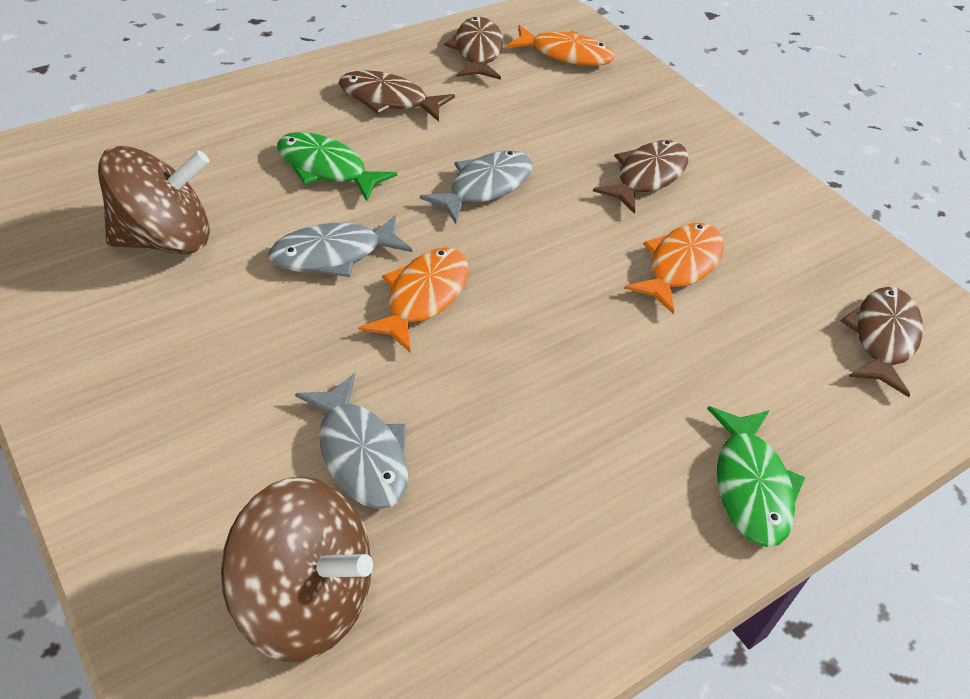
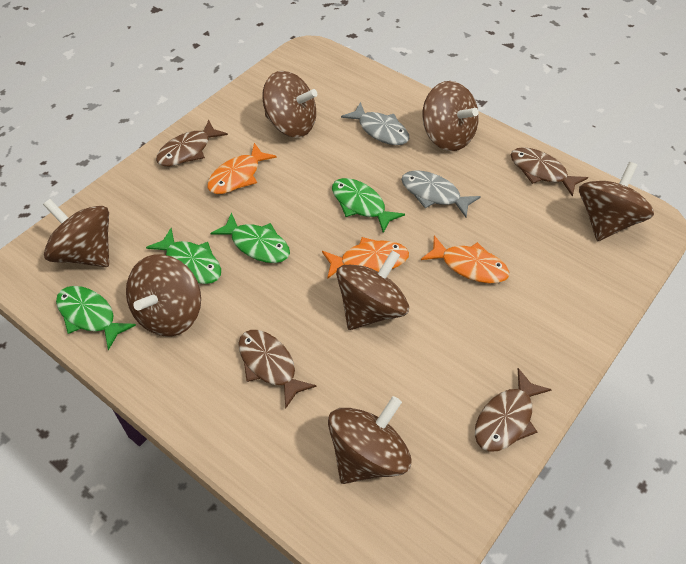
brown spinning top: 2 -> 7
green fish: 2 -> 4
grey fish: 3 -> 2

